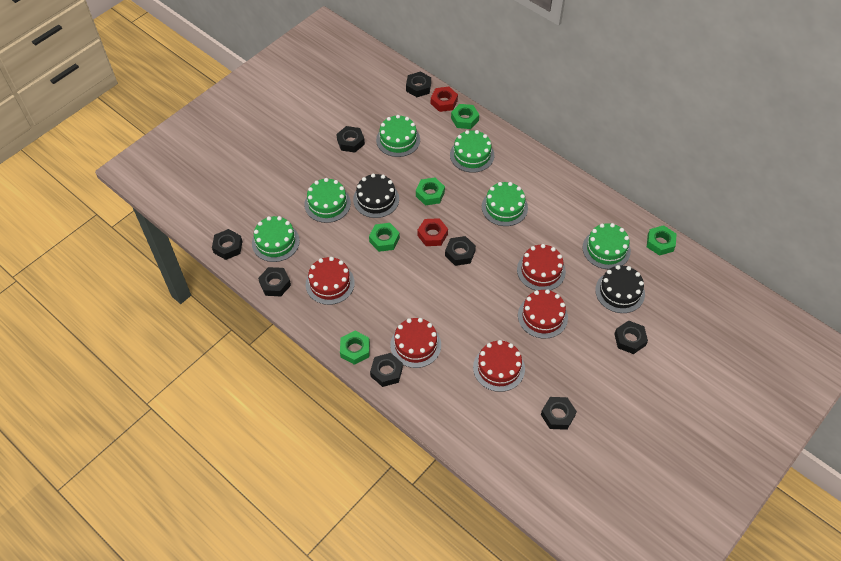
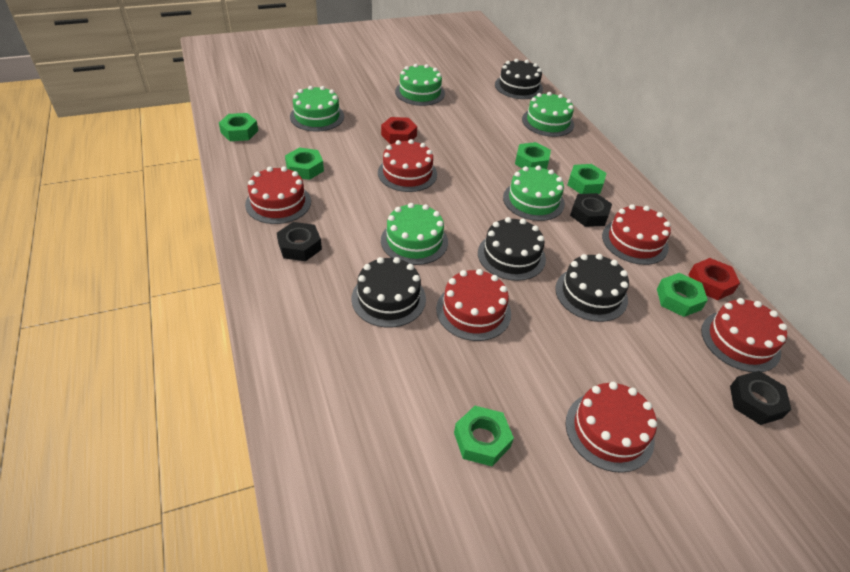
black cake: 2 -> 4
black nut: 8 -> 3
green cake: 6 -> 5
green nut: 5 -> 6
red cake: 5 -> 6

